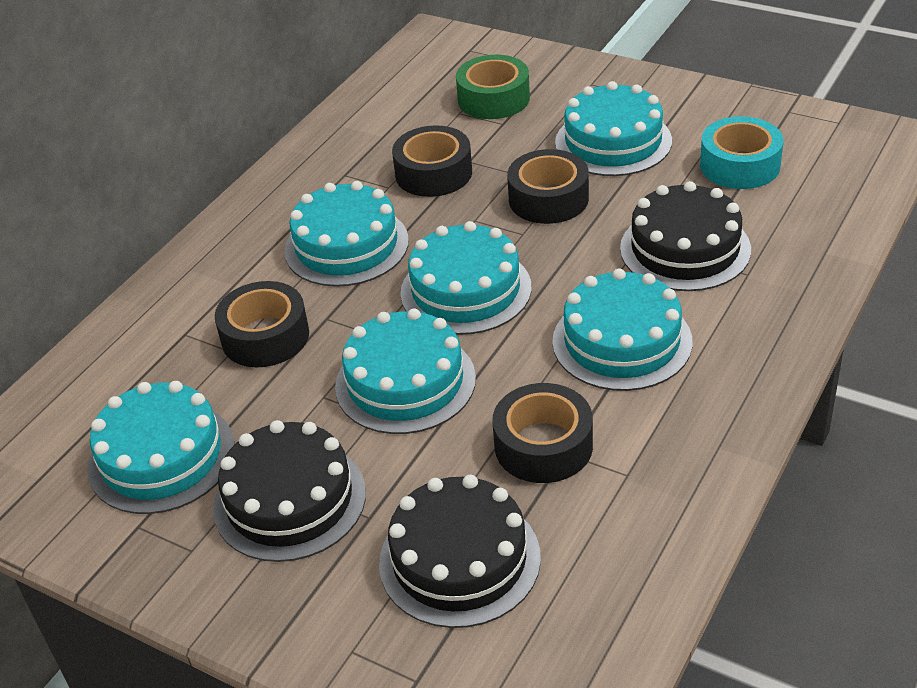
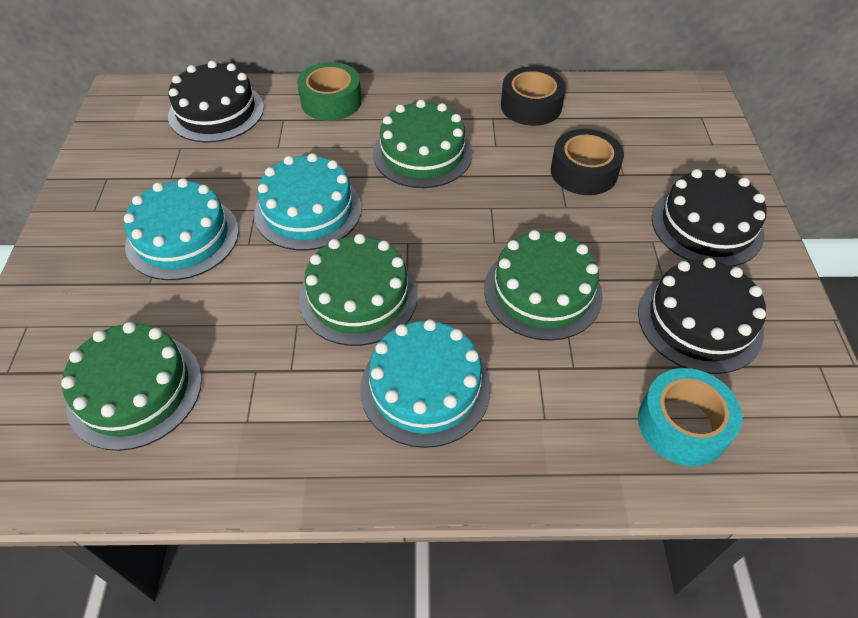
black tape: 4 -> 2
green cake: 0 -> 4
turquoise cake: 6 -> 3

